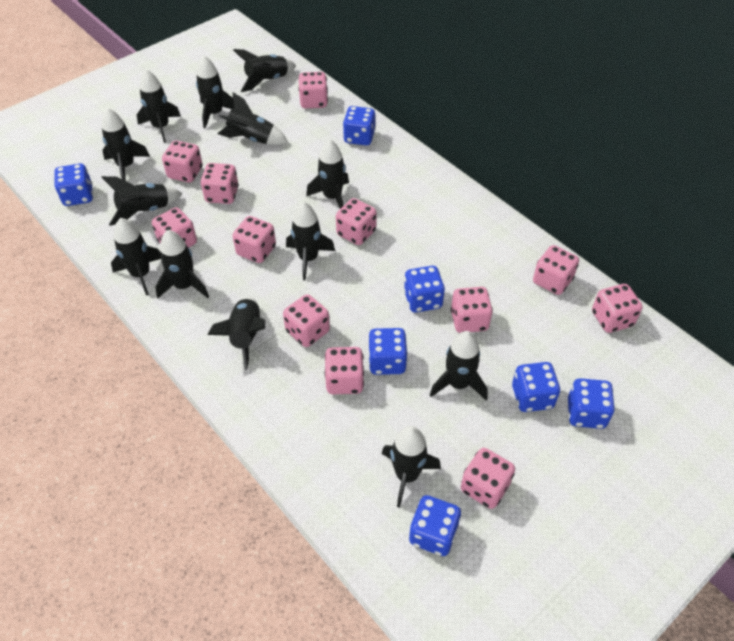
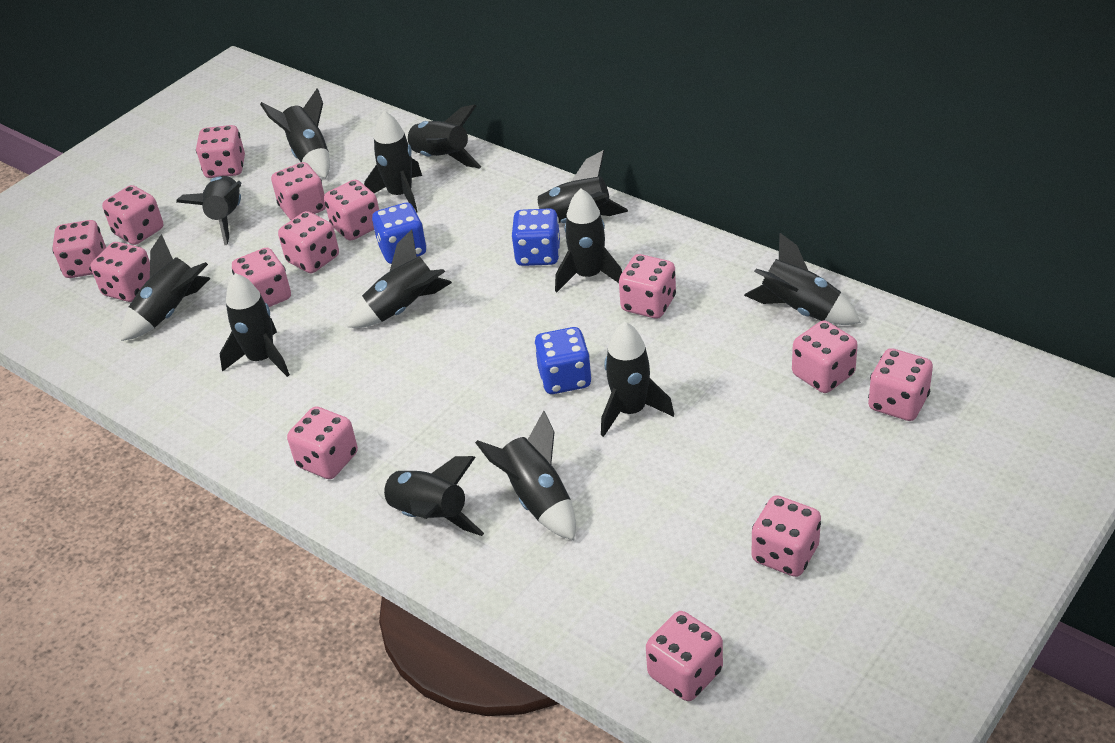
blue dice: 7 -> 3
pink dice: 12 -> 14

